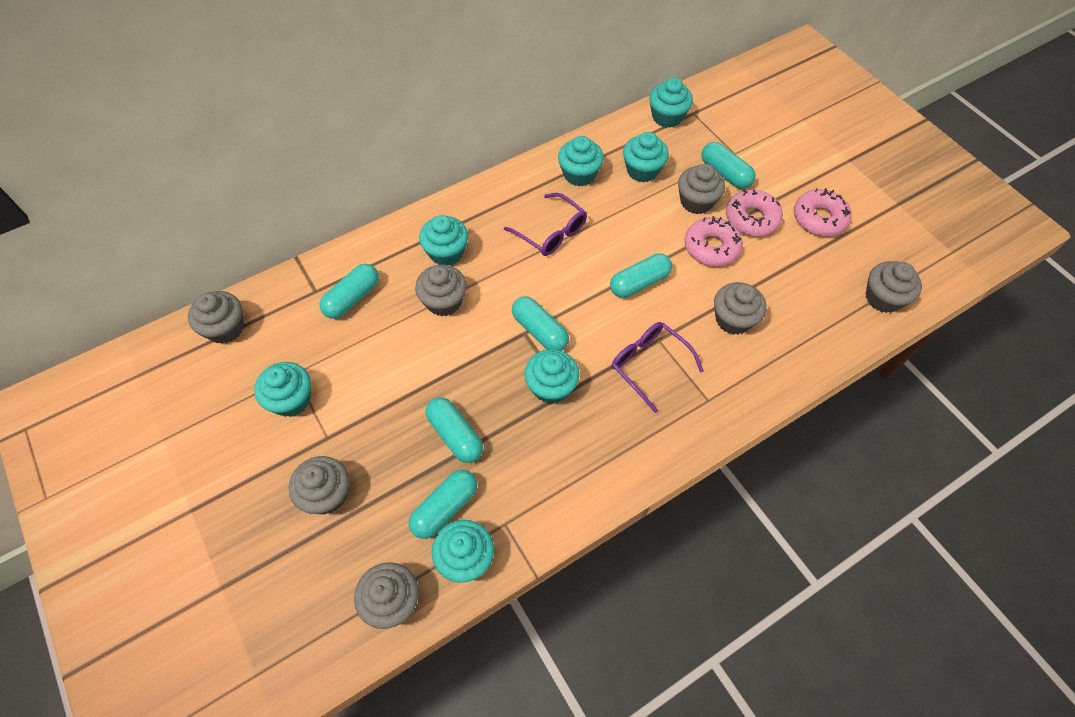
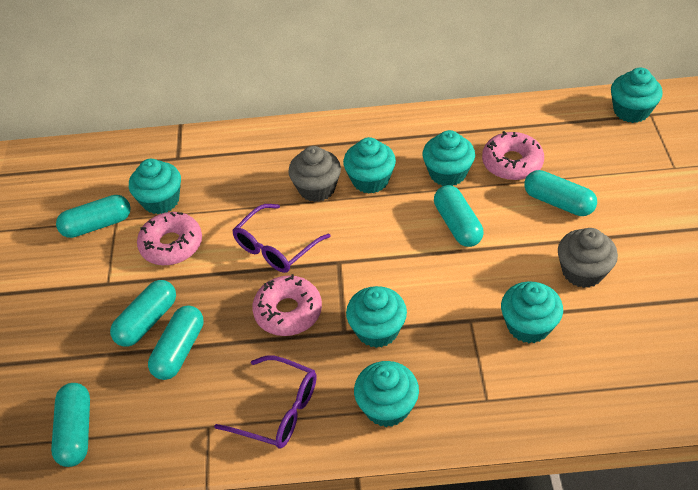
grey cupcake: 7 -> 2

